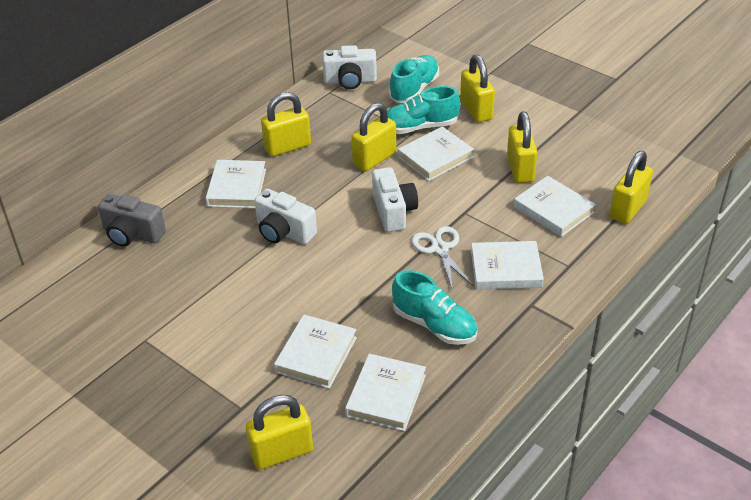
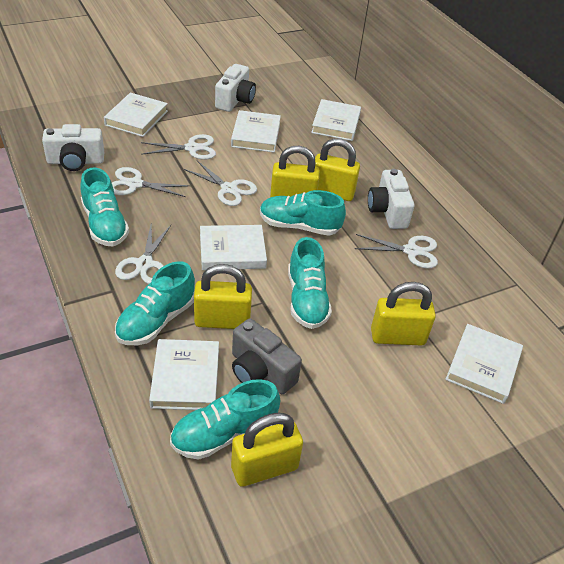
turquoise shoe: 3 -> 5
white scissors: 1 -> 5
yellow padlock: 6 -> 5

